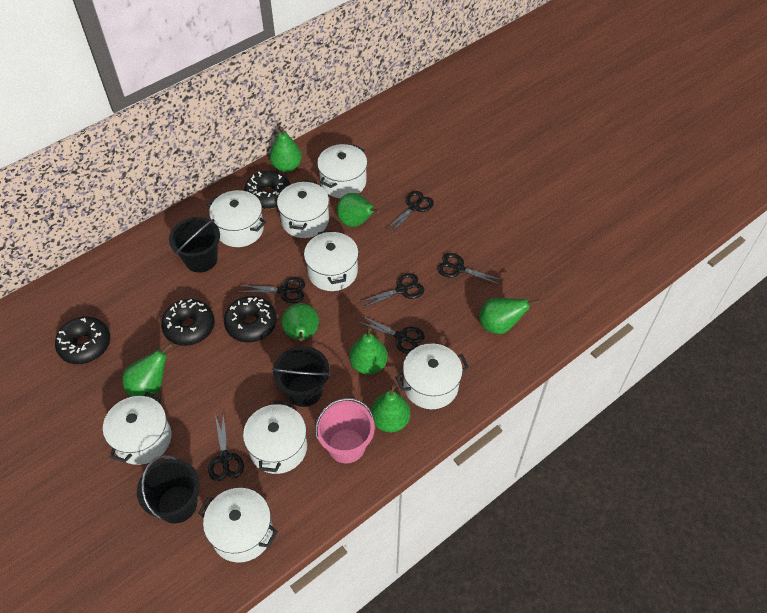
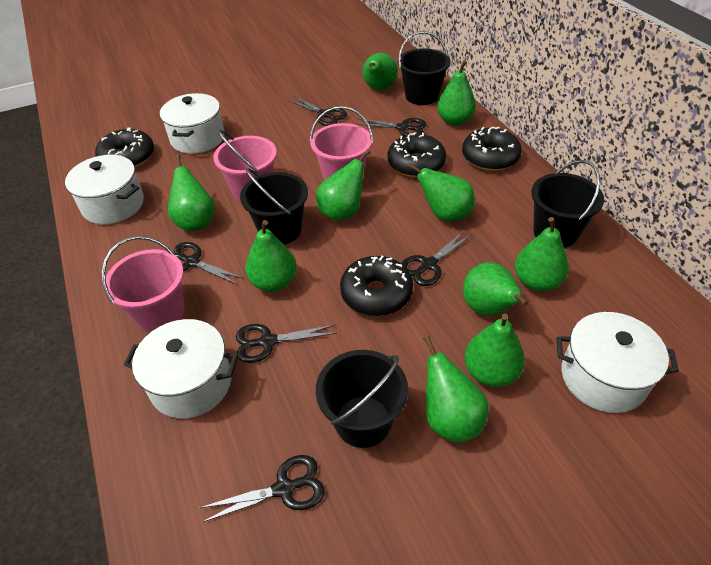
black bucket: 3 -> 4
green pear: 7 -> 10
pink bucket: 1 -> 3
white pot: 8 -> 4

